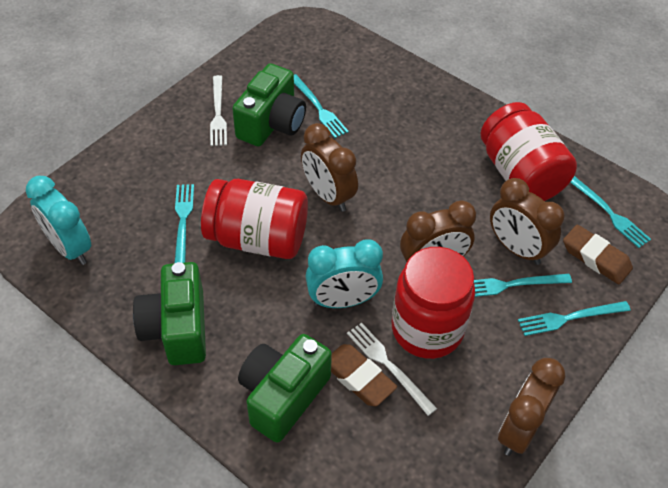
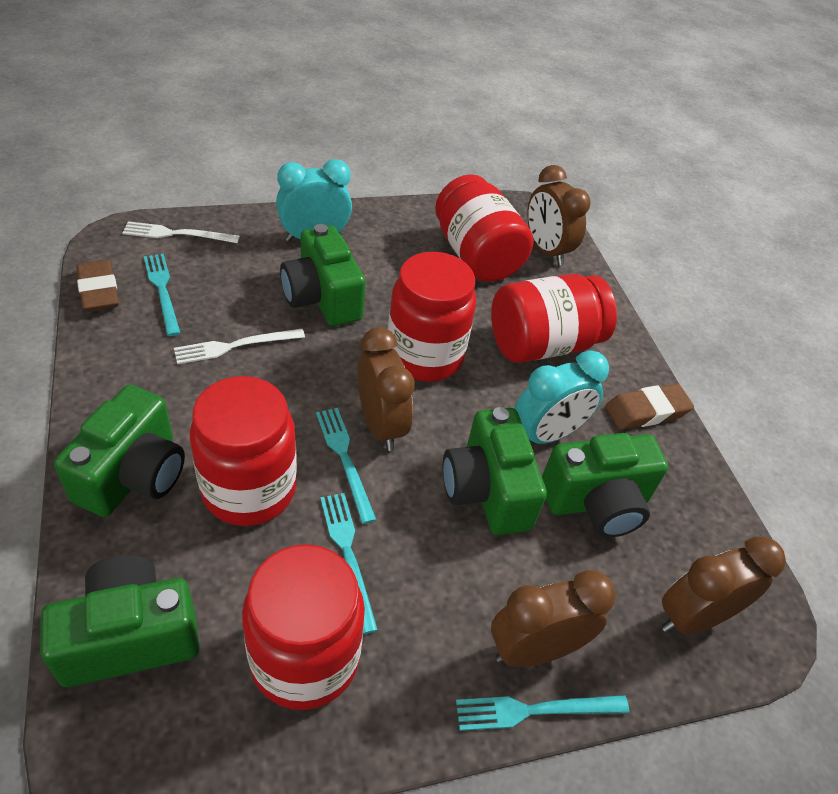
green camera: 3 -> 5
red jar: 3 -> 5
turquoise fork: 5 -> 4

